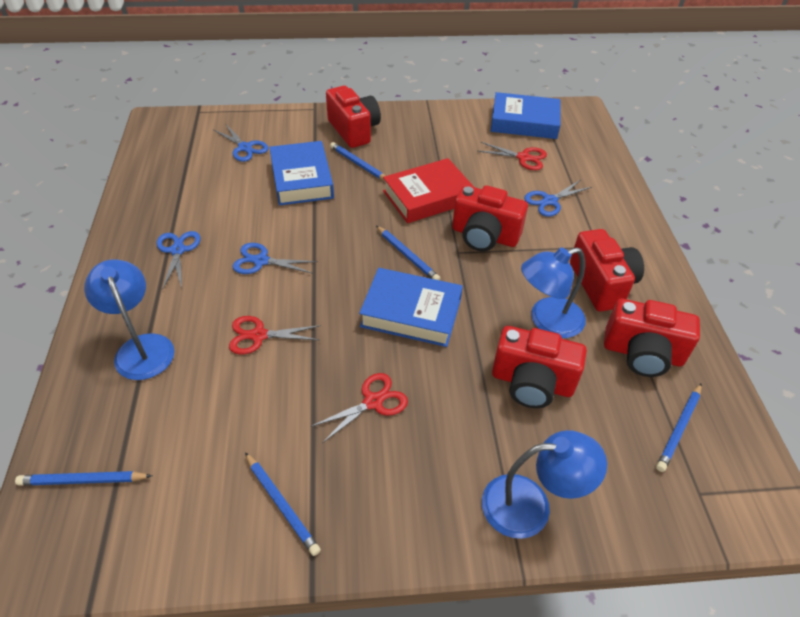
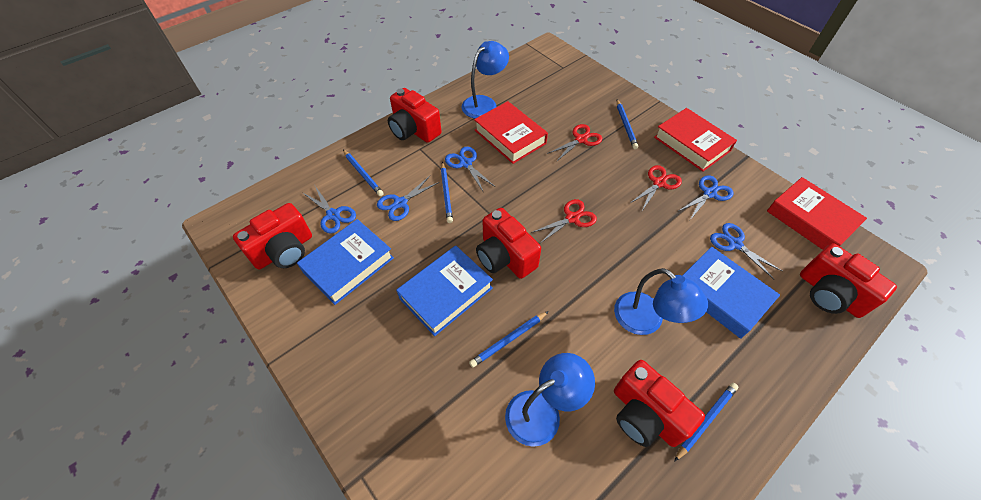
blue scissors: 4 -> 5
red book: 1 -> 3

